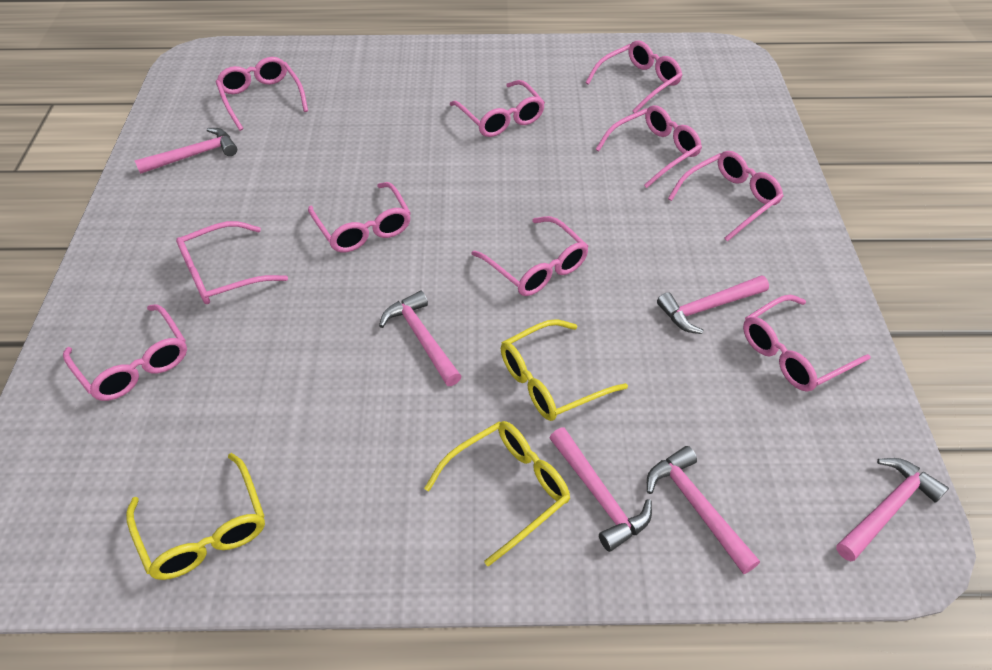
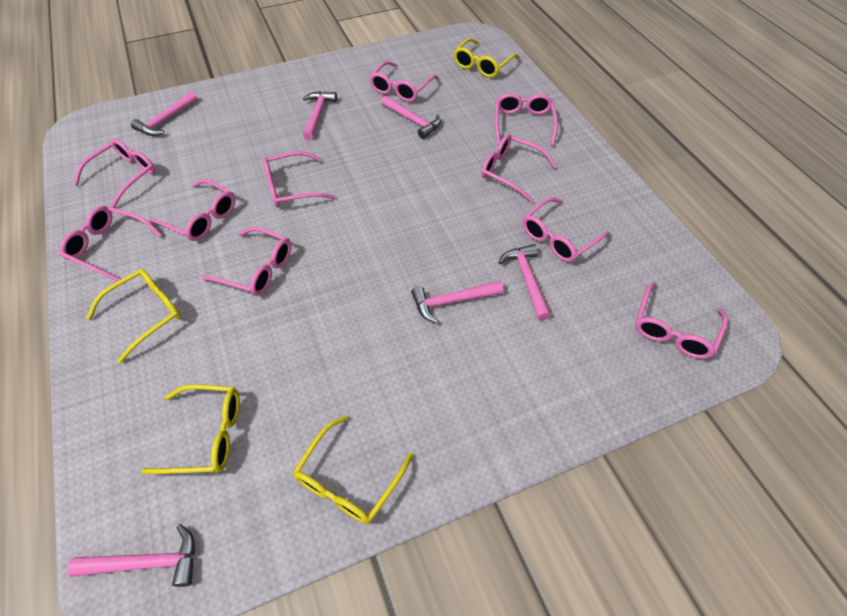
yellow glasses: 3 -> 4

